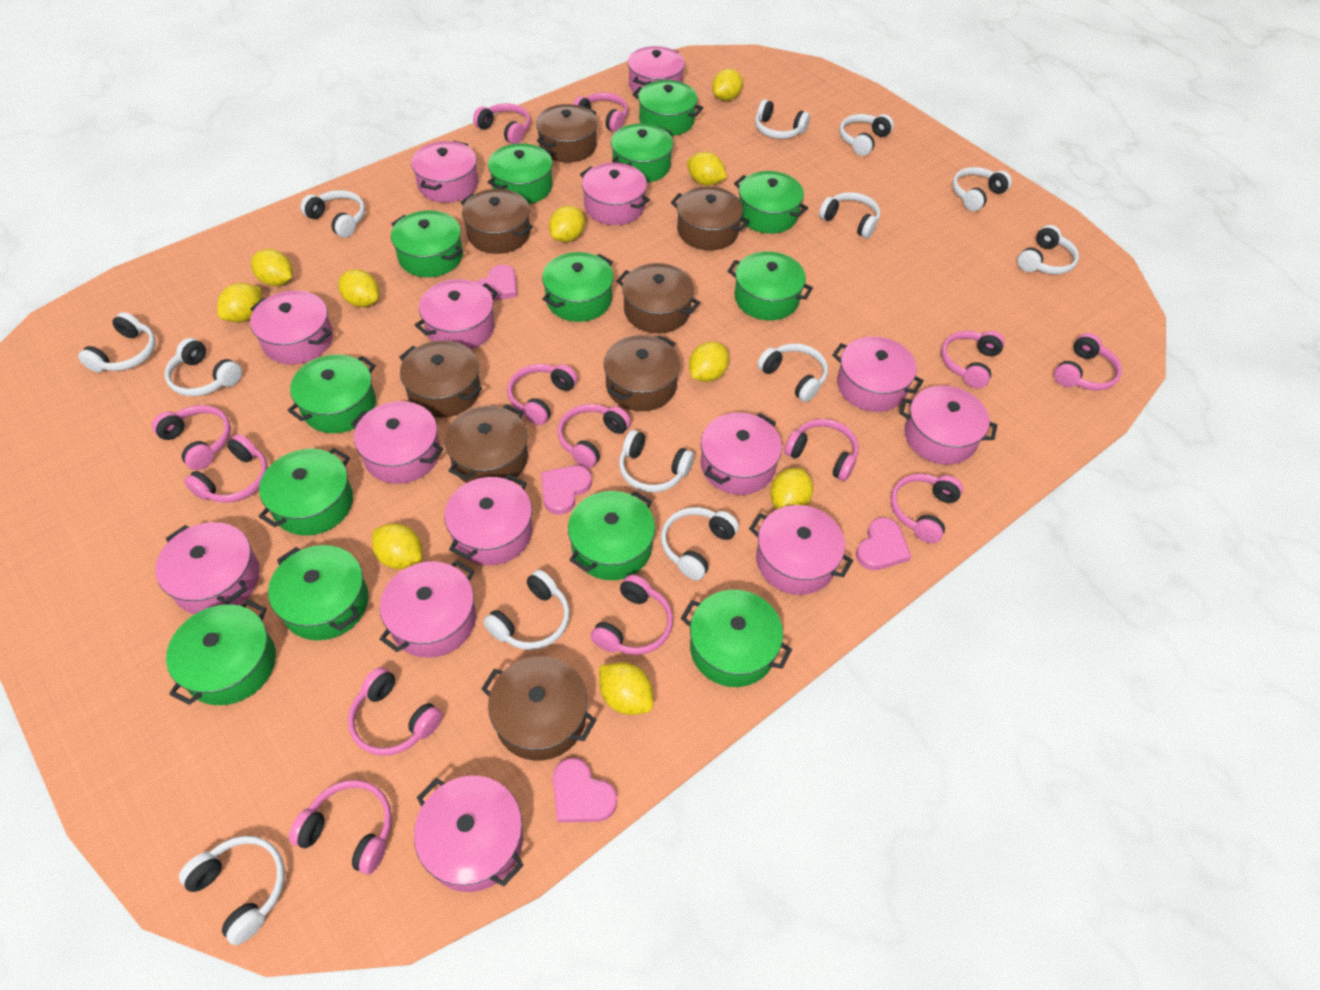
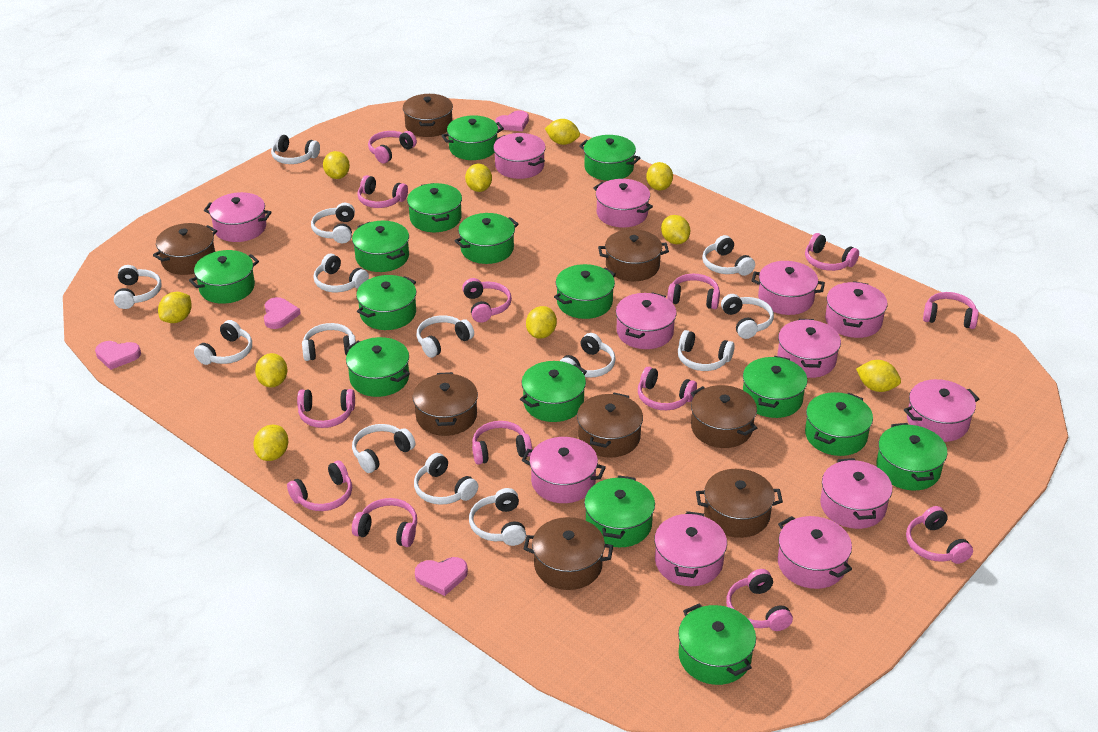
green pot: 13 -> 15
pink pot: 14 -> 12
white headphones: 13 -> 14

